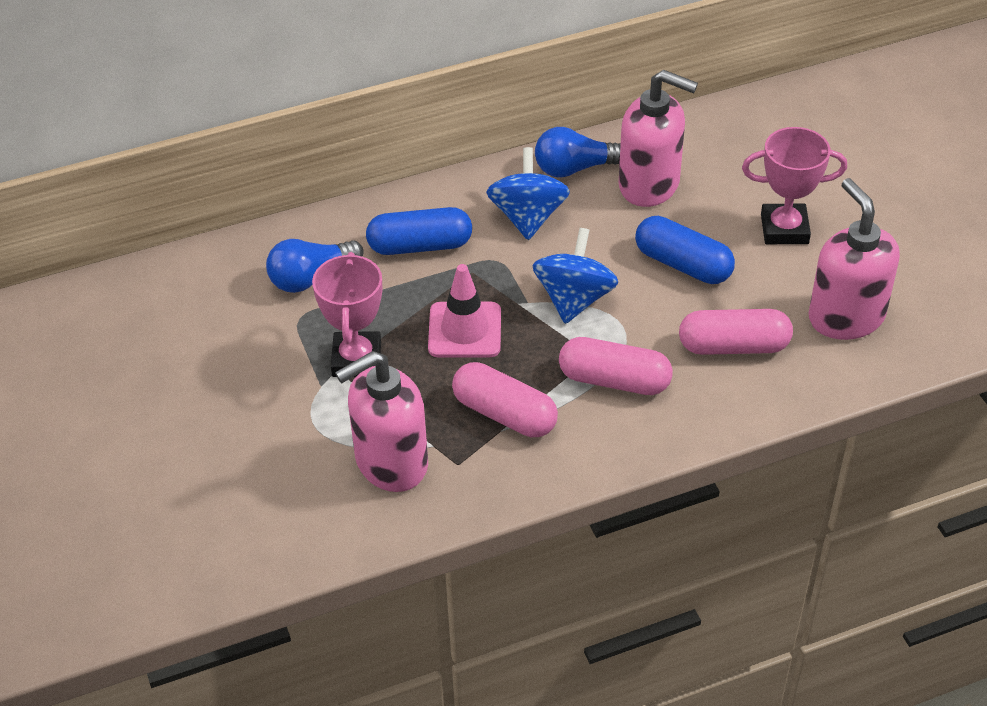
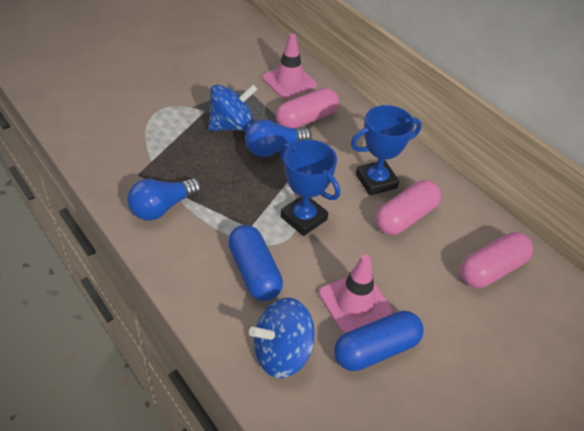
blue trophy: 0 -> 2
pink soap dispenser: 3 -> 0
pink traffic cone: 1 -> 2
pink trophy: 2 -> 0

